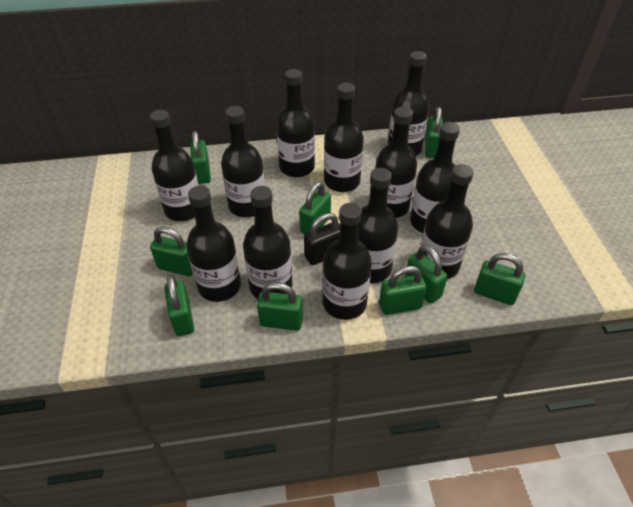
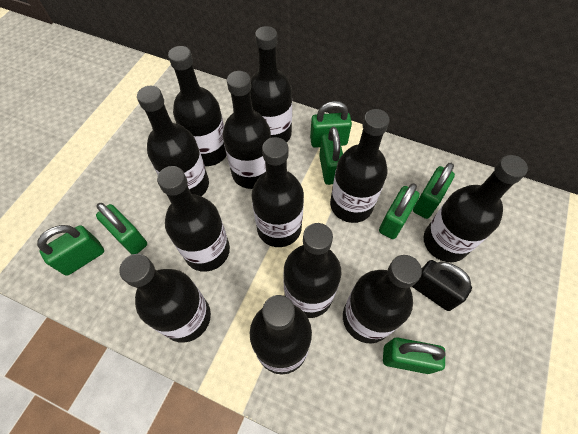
green padlock: 9 -> 7

